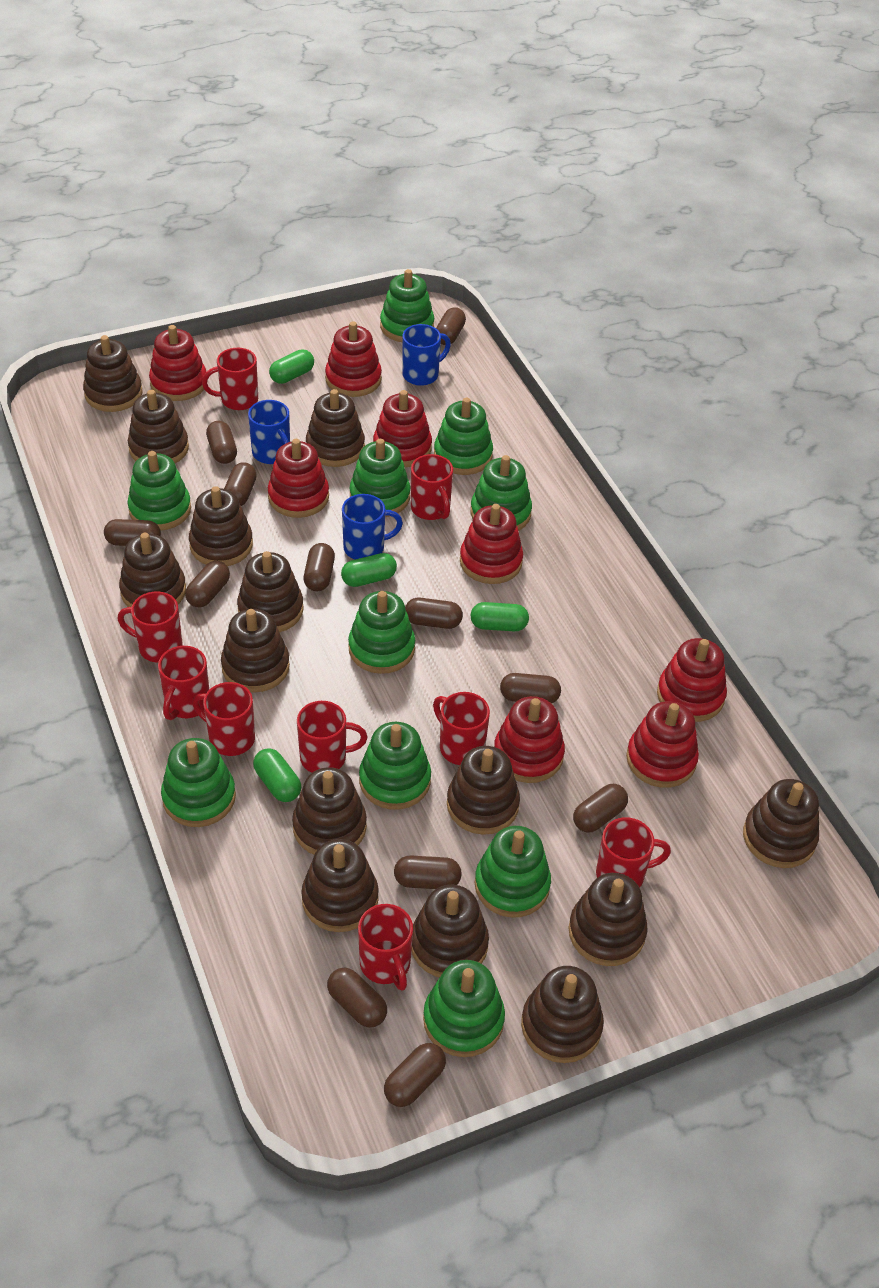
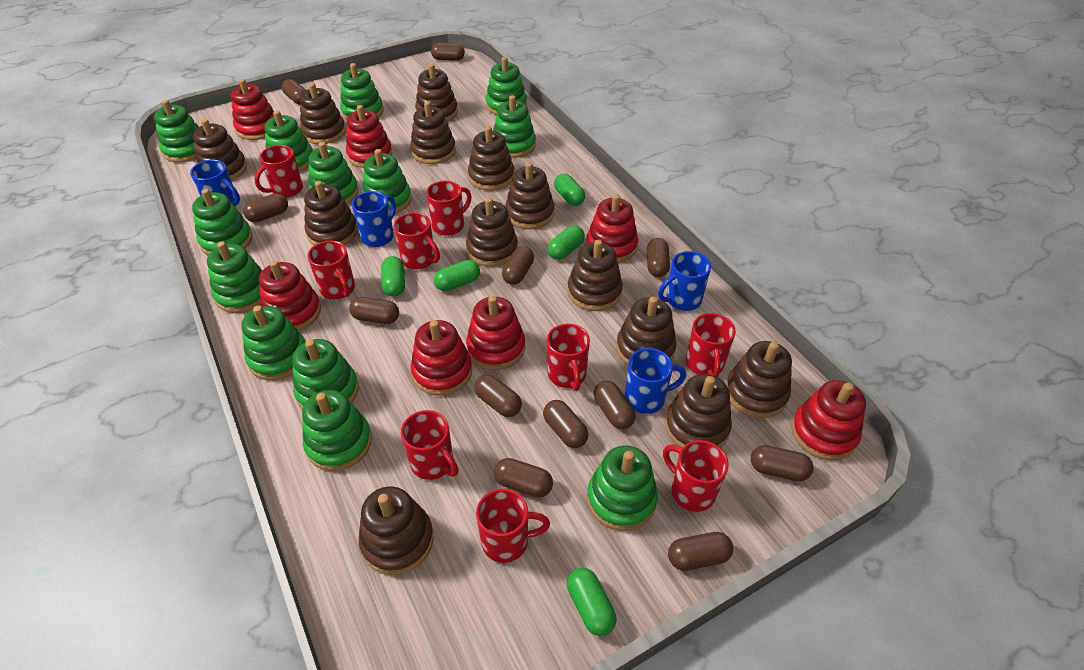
blue mug: 3 -> 4
brown stacking toy: 14 -> 13
green capsule: 4 -> 5
green stacking toy: 10 -> 13
red stacking toy: 8 -> 7

